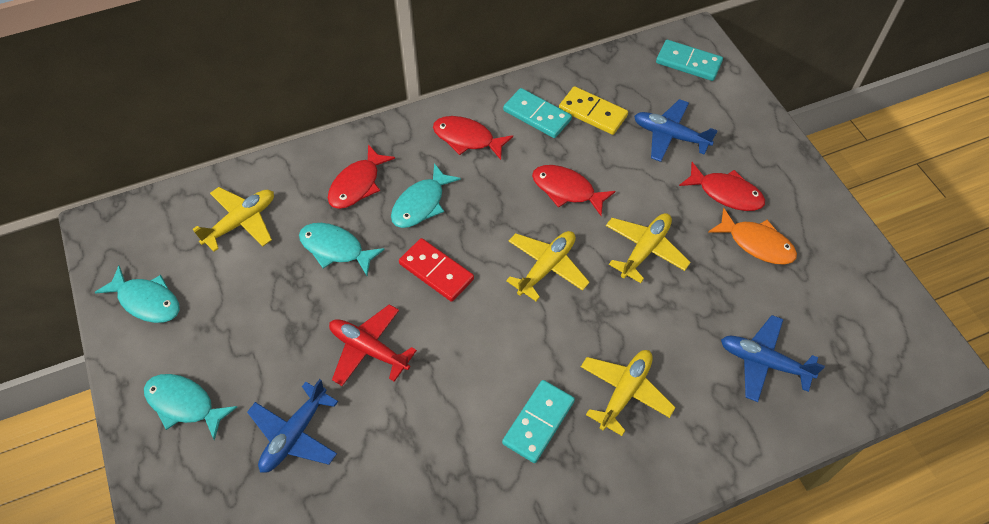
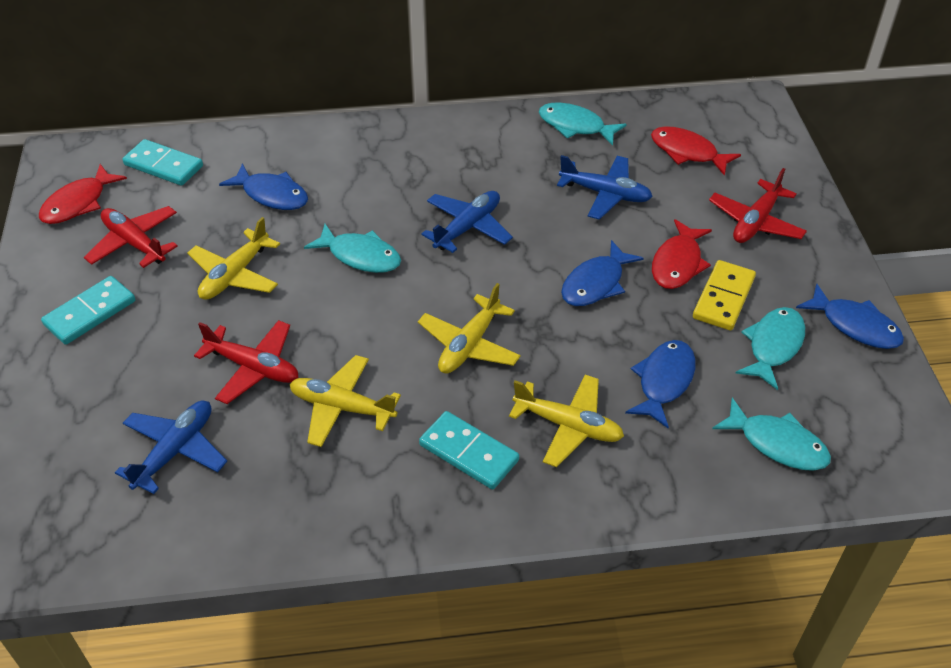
blue fish: 0 -> 4
orange fish: 1 -> 0
red domino: 1 -> 0
red fish: 4 -> 3
red plane: 1 -> 3

